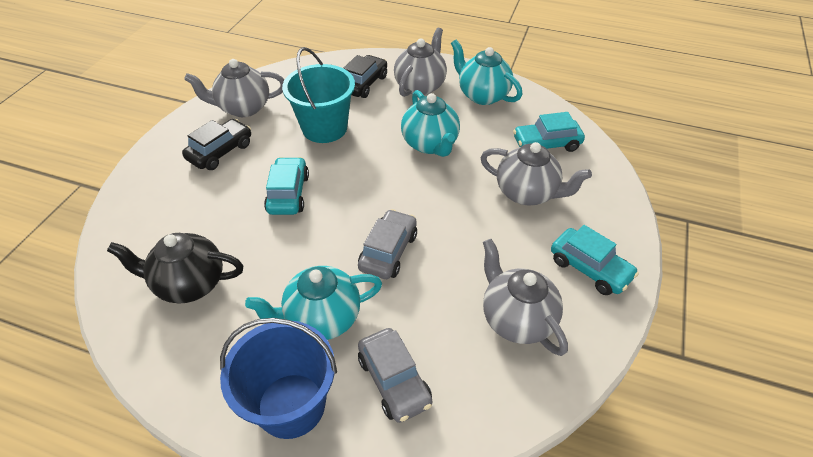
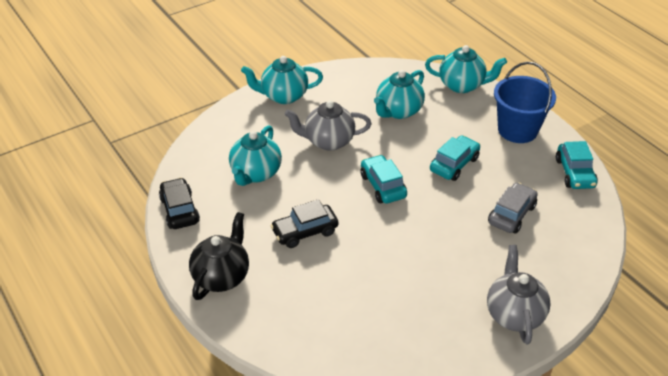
grey car: 2 -> 1
grey teapot: 4 -> 2
turquoise bucket: 1 -> 0
turquoise teapot: 3 -> 4

